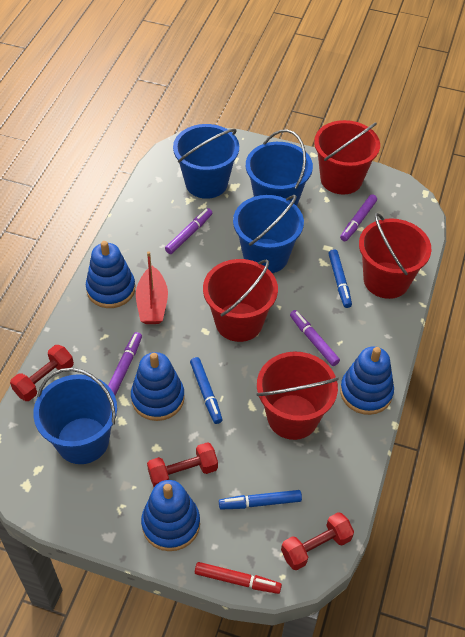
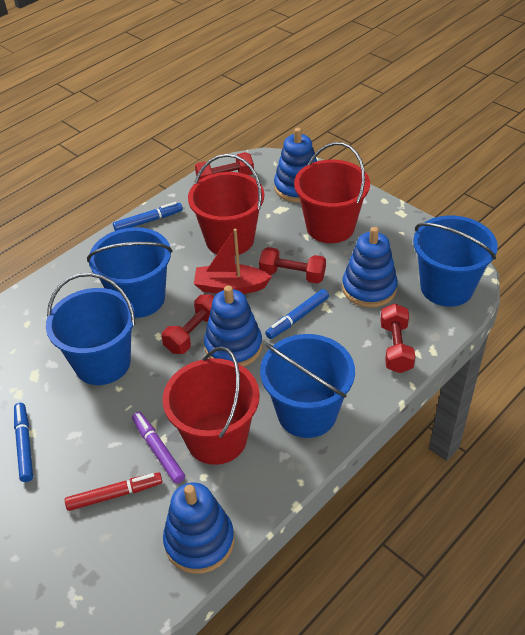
purple marker: 4 -> 1
red bucket: 4 -> 3
red dumbbell: 3 -> 4

